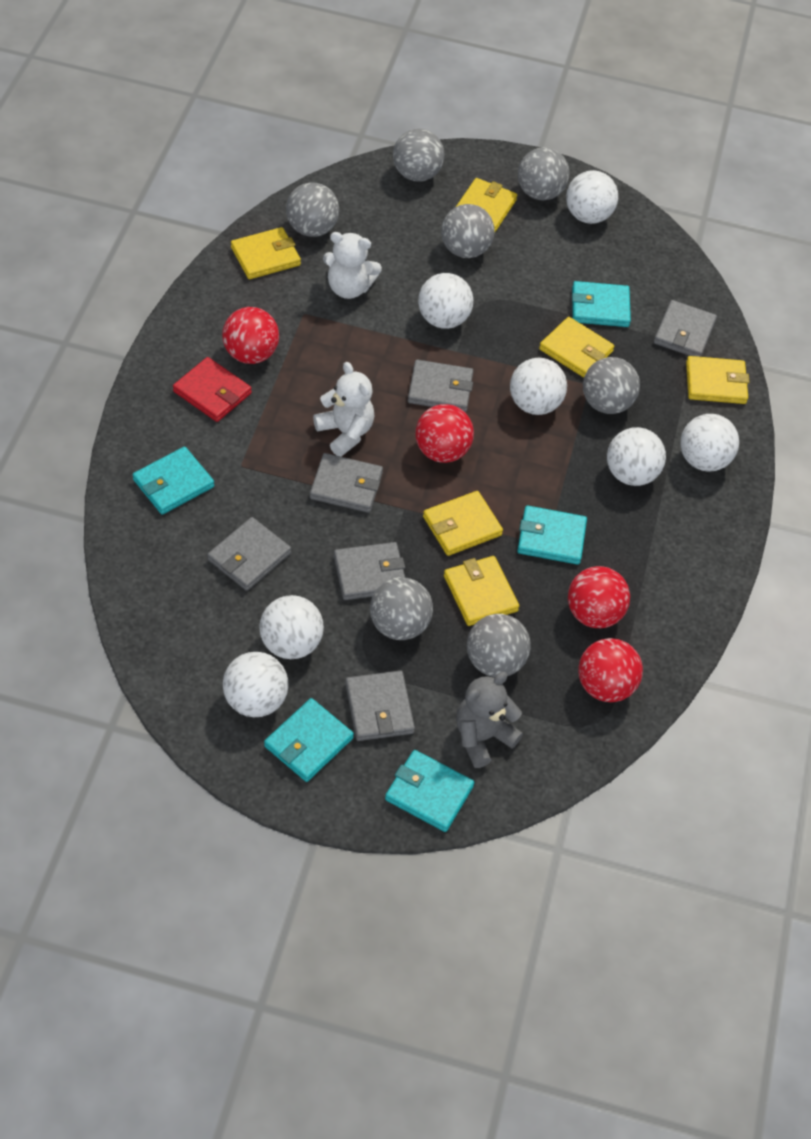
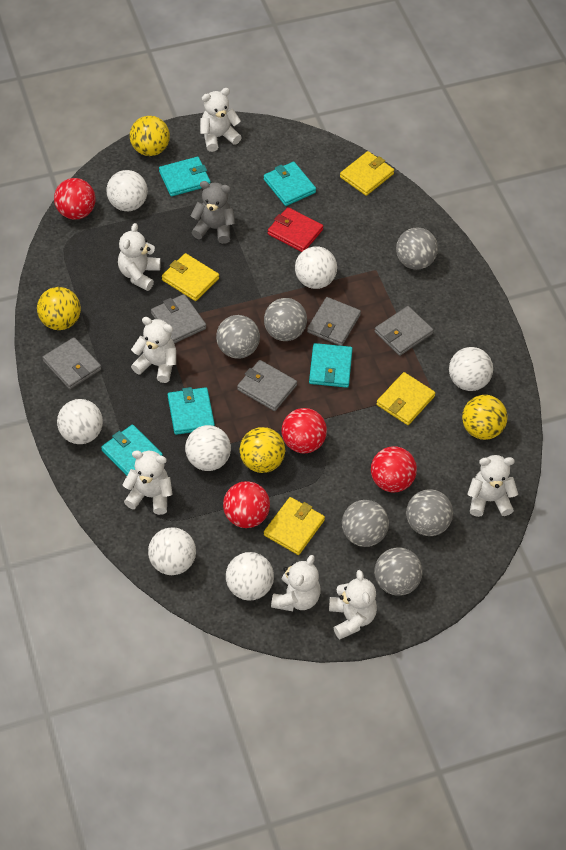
grey ball: 7 -> 6
grey wallet: 6 -> 5
white teddy bear: 2 -> 7
yellow ball: 0 -> 4
yellow wallet: 6 -> 4

